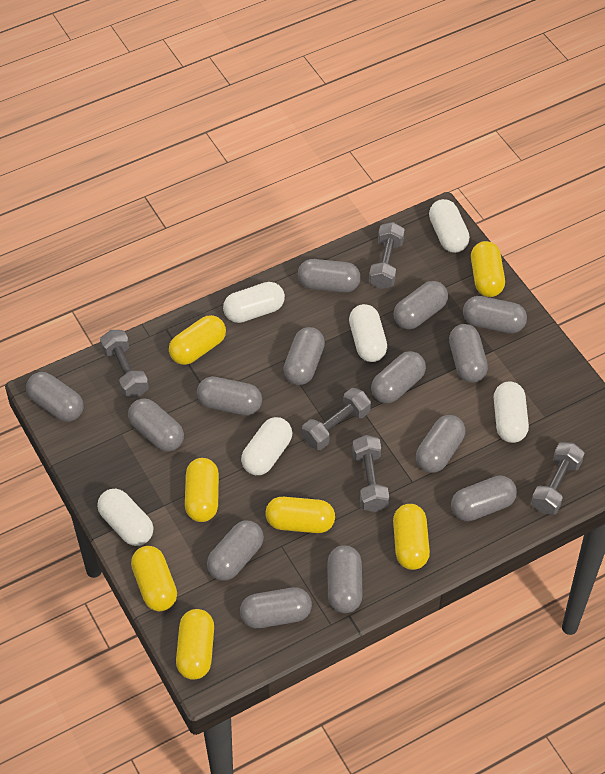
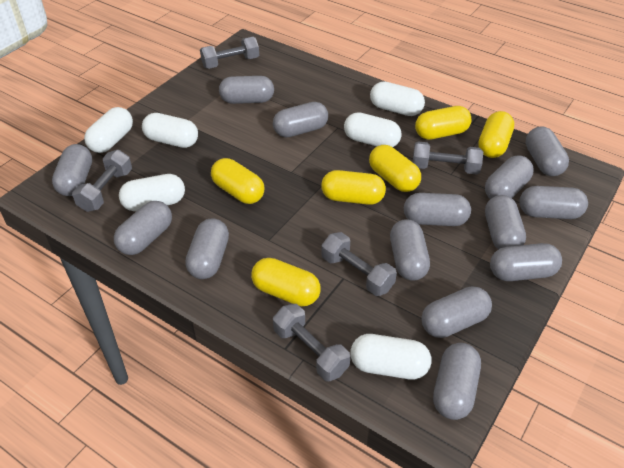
yellow capsule: 7 -> 6

